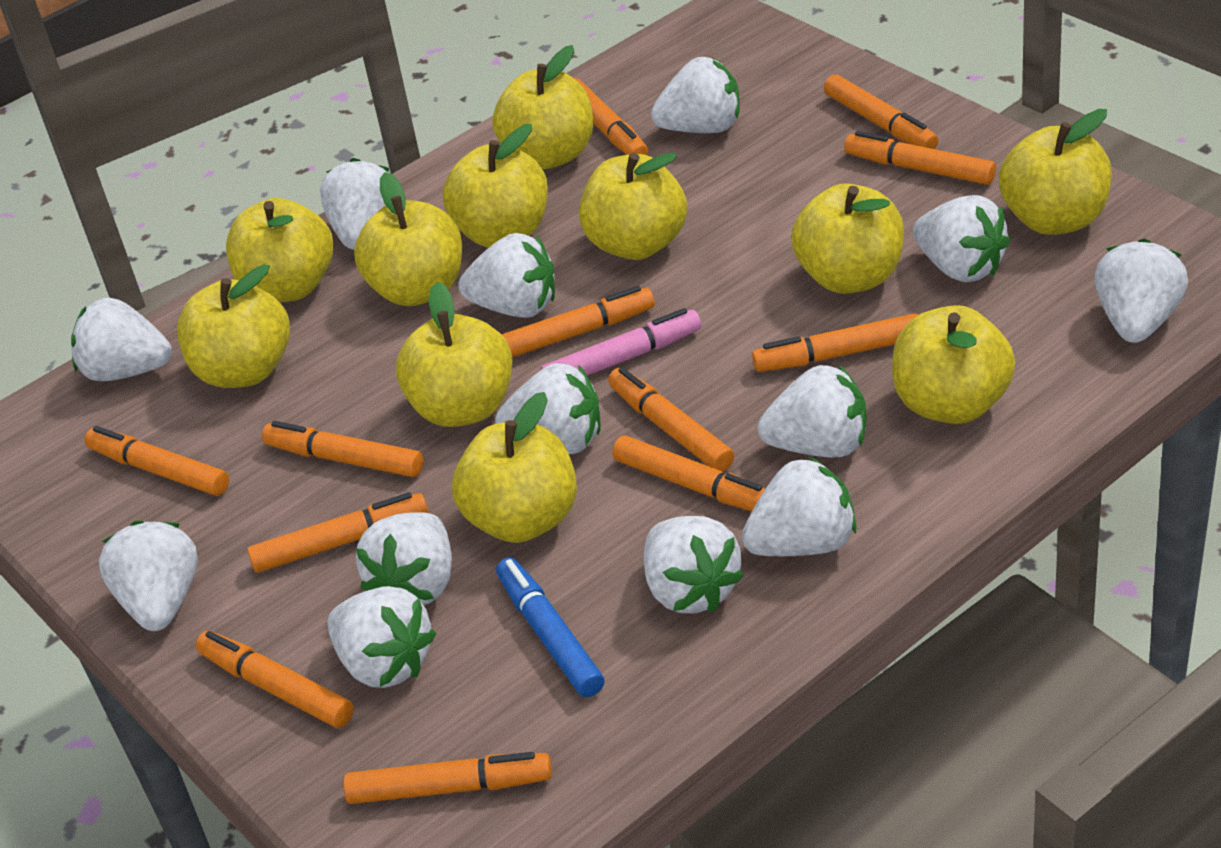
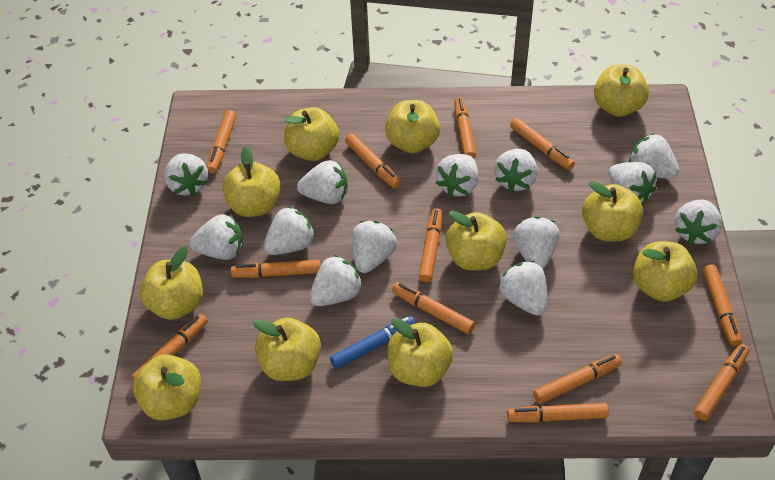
pink marker: 1 -> 0

